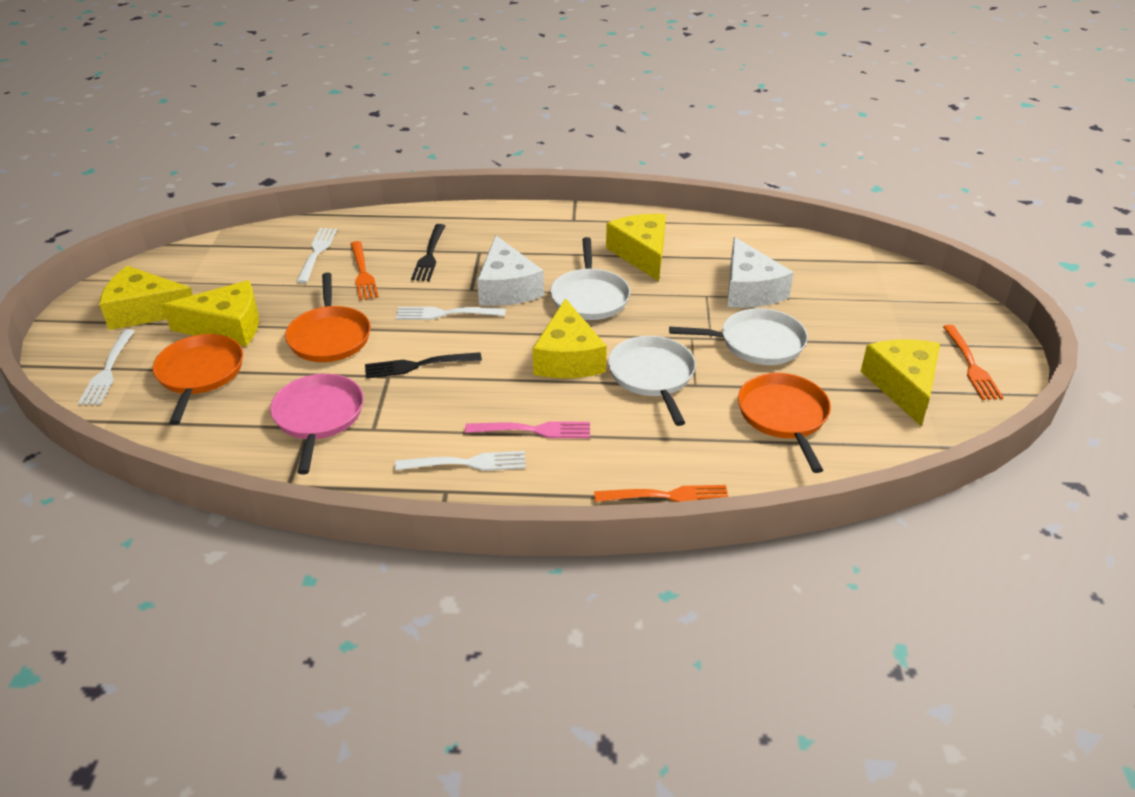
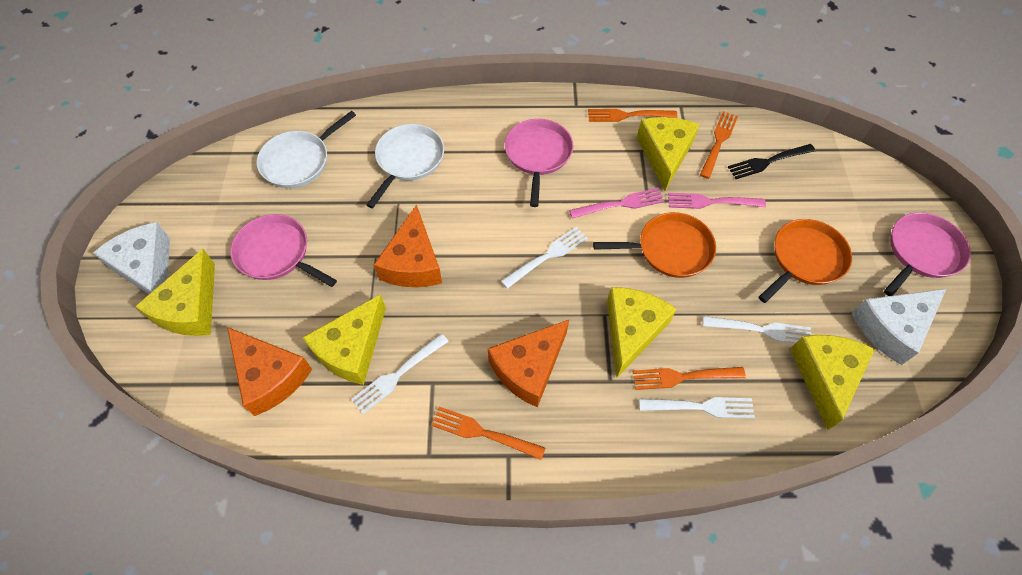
black fork: 2 -> 1
orange cheese: 0 -> 3
orange fork: 3 -> 4
orange pan: 3 -> 2
pink fork: 1 -> 2
pink pan: 1 -> 3
white pan: 3 -> 2

